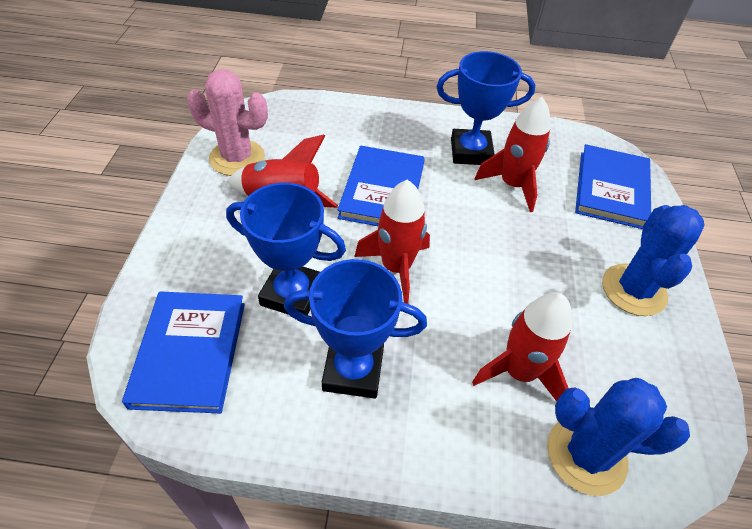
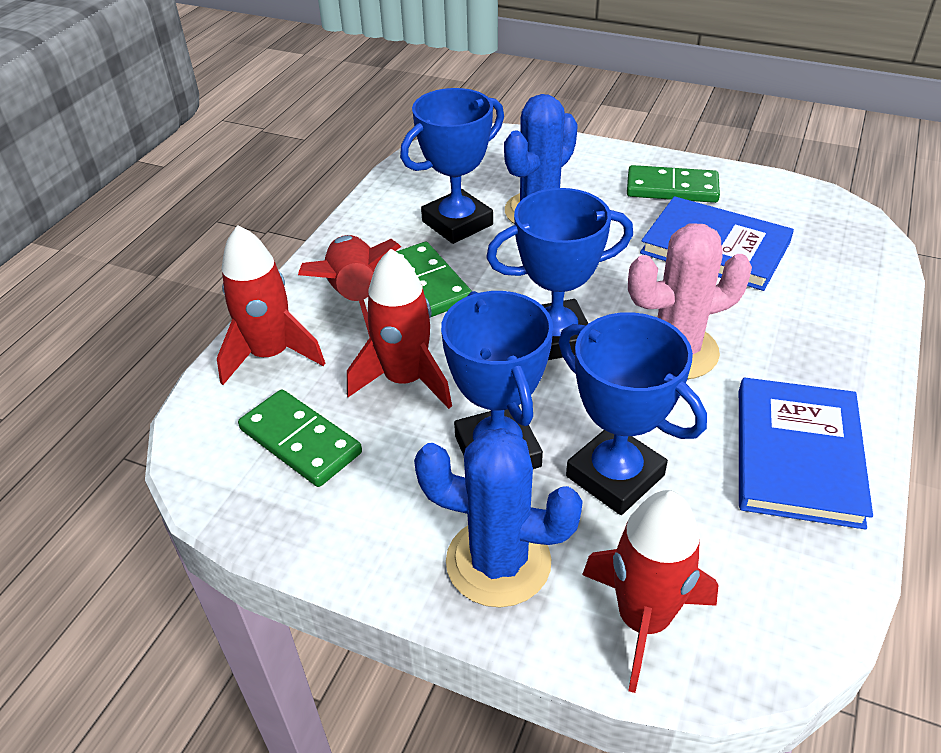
blue book: 3 -> 2
blue trophy: 3 -> 4
green domino: 0 -> 3

